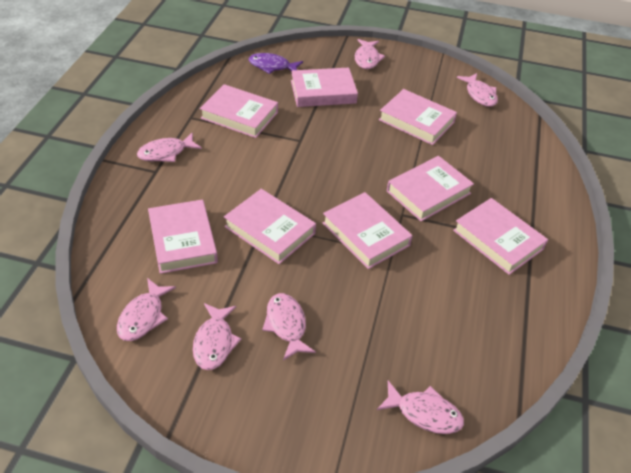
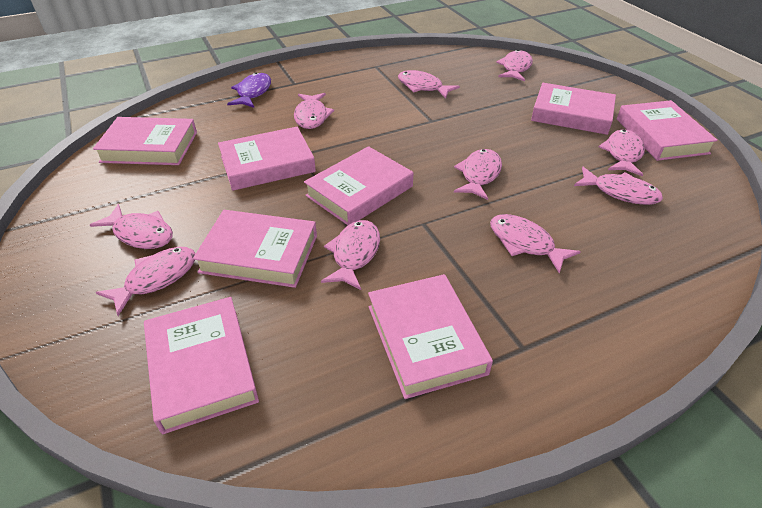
pink fish: 7 -> 10

